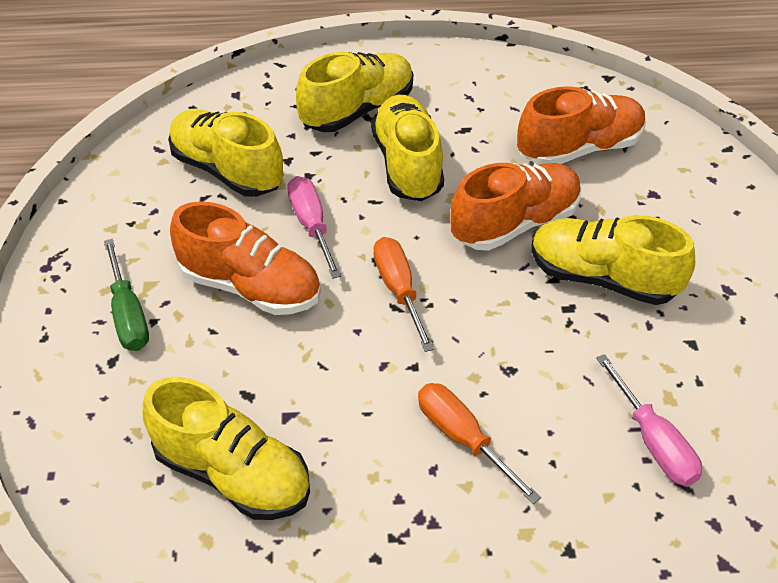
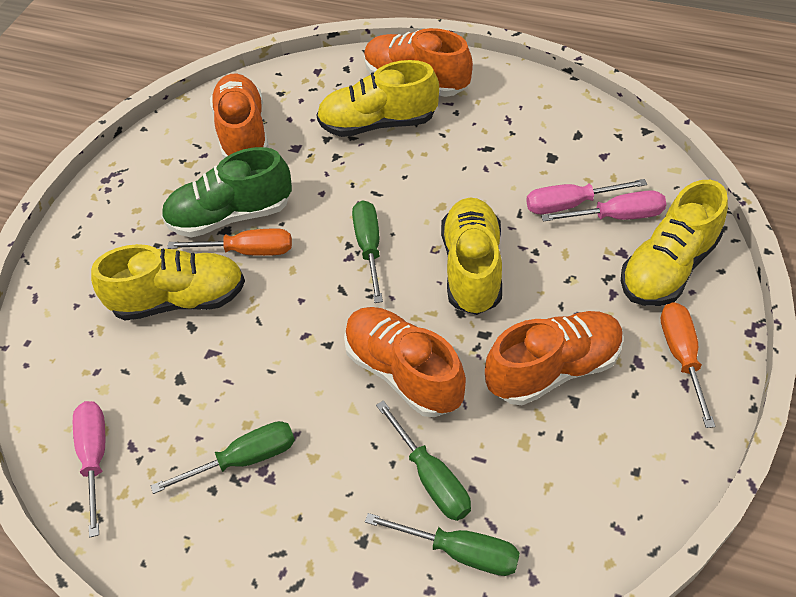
green screwdriver: 1 -> 4
green shoe: 0 -> 1
orange shoe: 3 -> 4
pink screwdriver: 2 -> 3
yellow shoe: 5 -> 4

